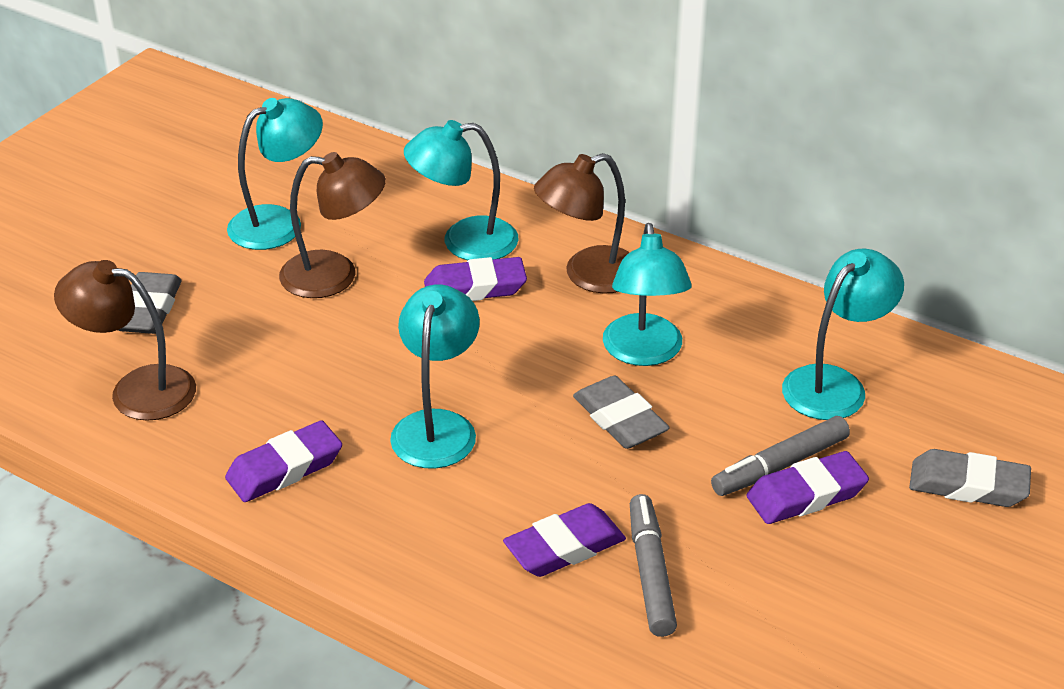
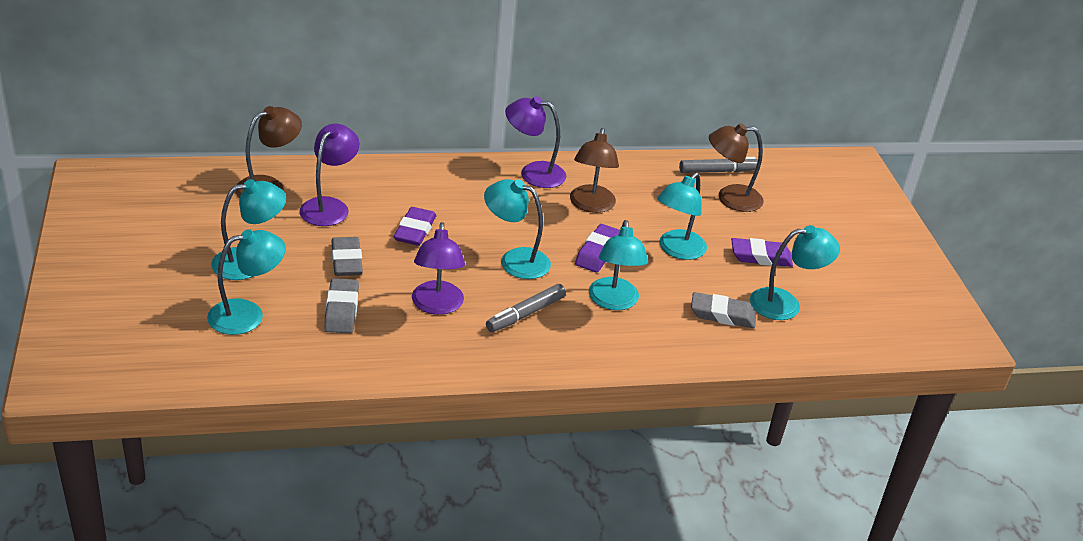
purple eraser: 4 -> 3
purple lamp: 0 -> 3
turquoise lamp: 5 -> 6

